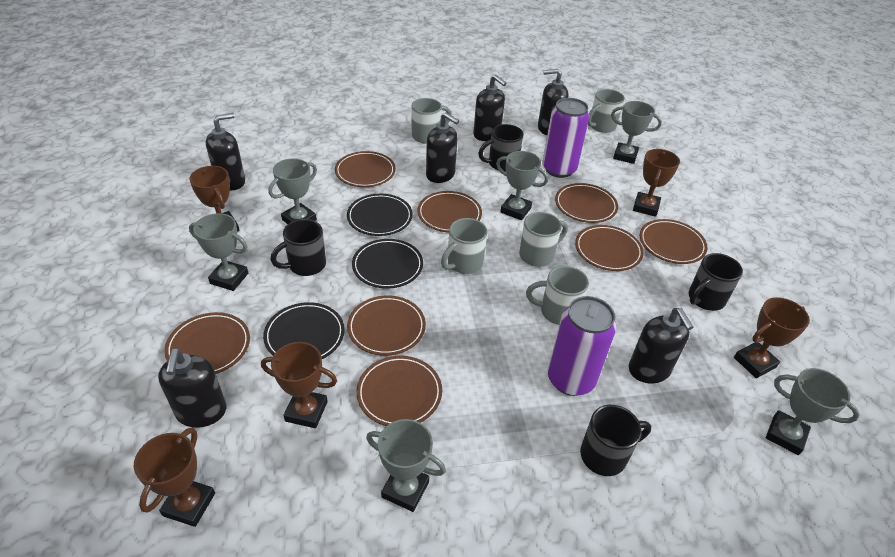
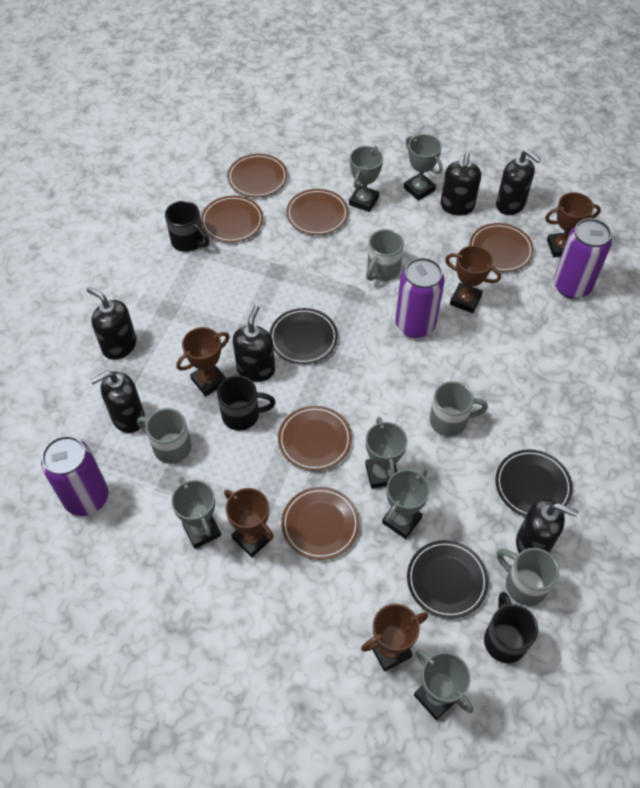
black mug: 4 -> 3
brown plate: 8 -> 6
grey mug: 5 -> 4
purple can: 2 -> 3

